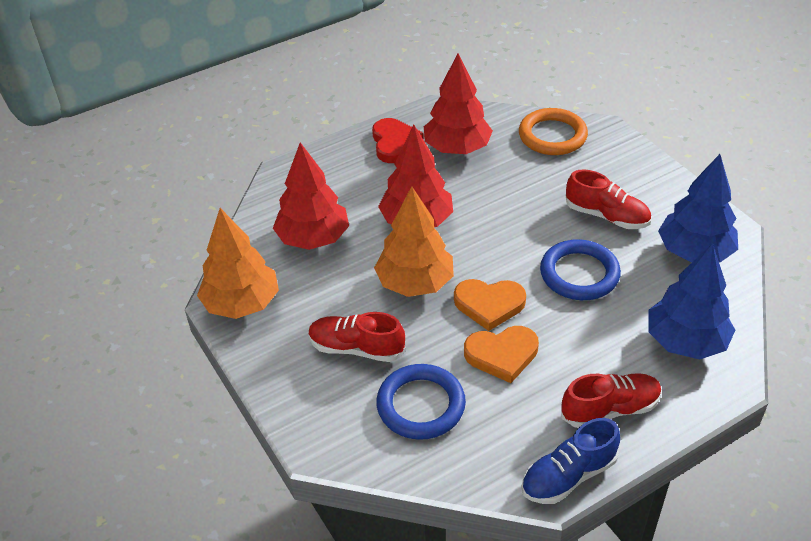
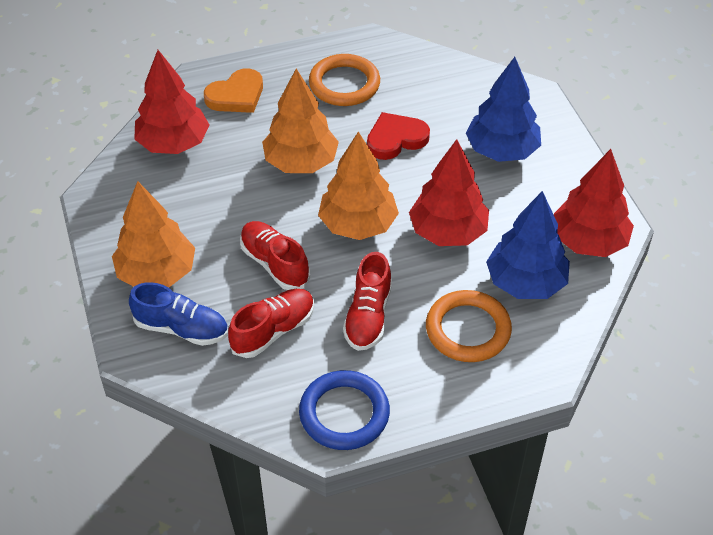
blue ring: 2 -> 1
orange heart: 2 -> 1
orange ring: 1 -> 2
orange tree: 2 -> 3

